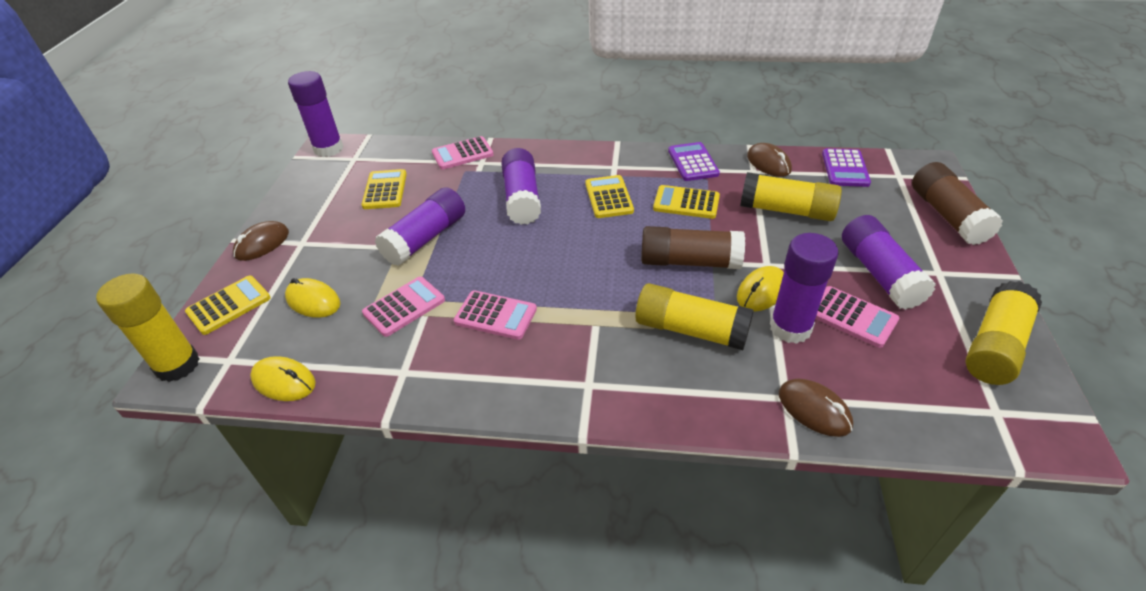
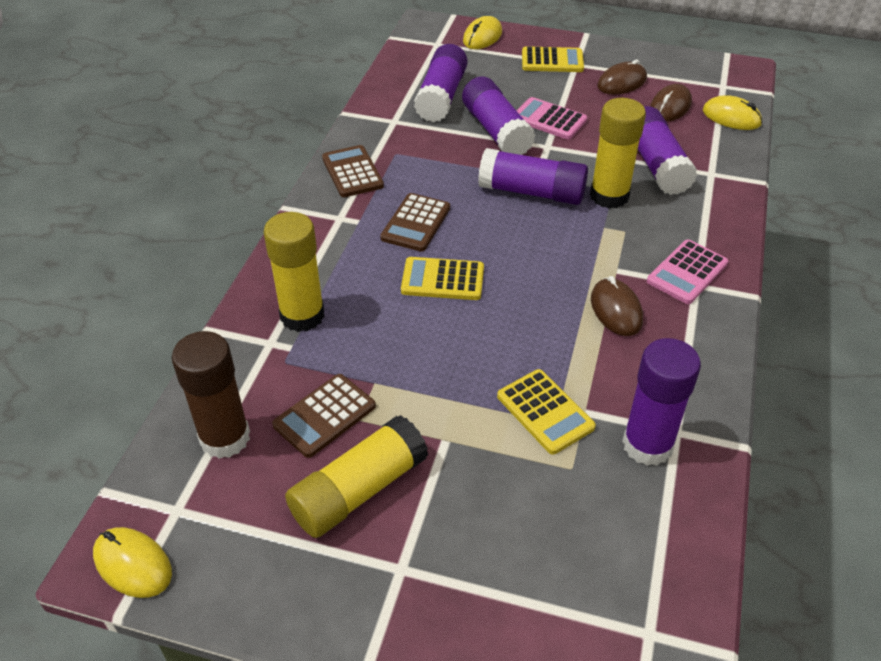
brown calculator: 0 -> 3
brown glue stick: 2 -> 1
pink calculator: 4 -> 2
purple calculator: 2 -> 0
yellow calculator: 4 -> 3
yellow glue stick: 4 -> 3

